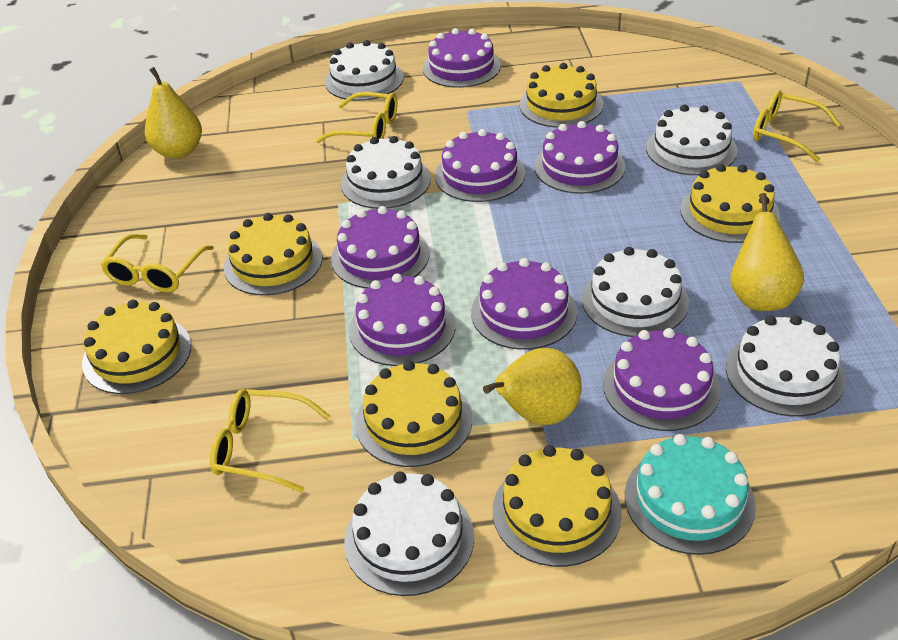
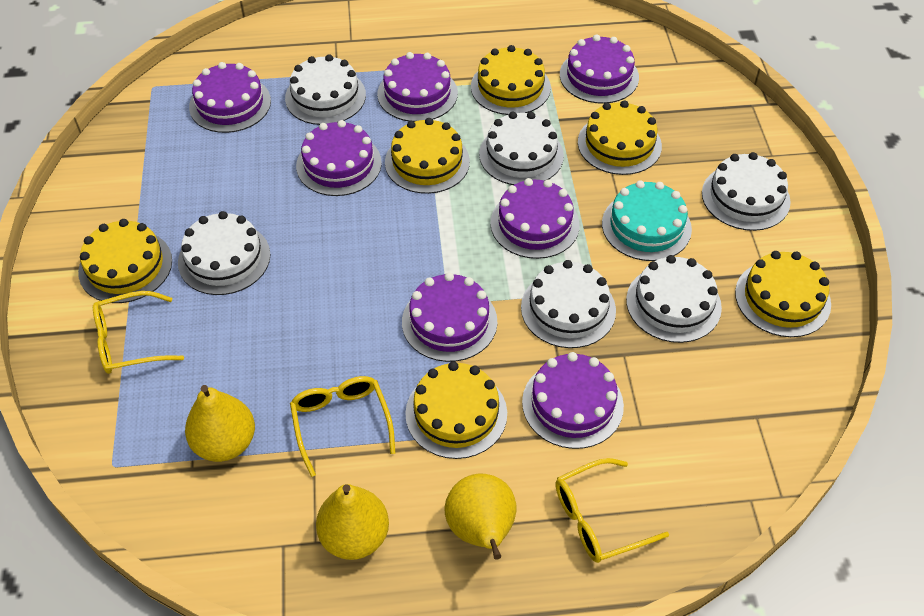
yellow glasses: 4 -> 3

